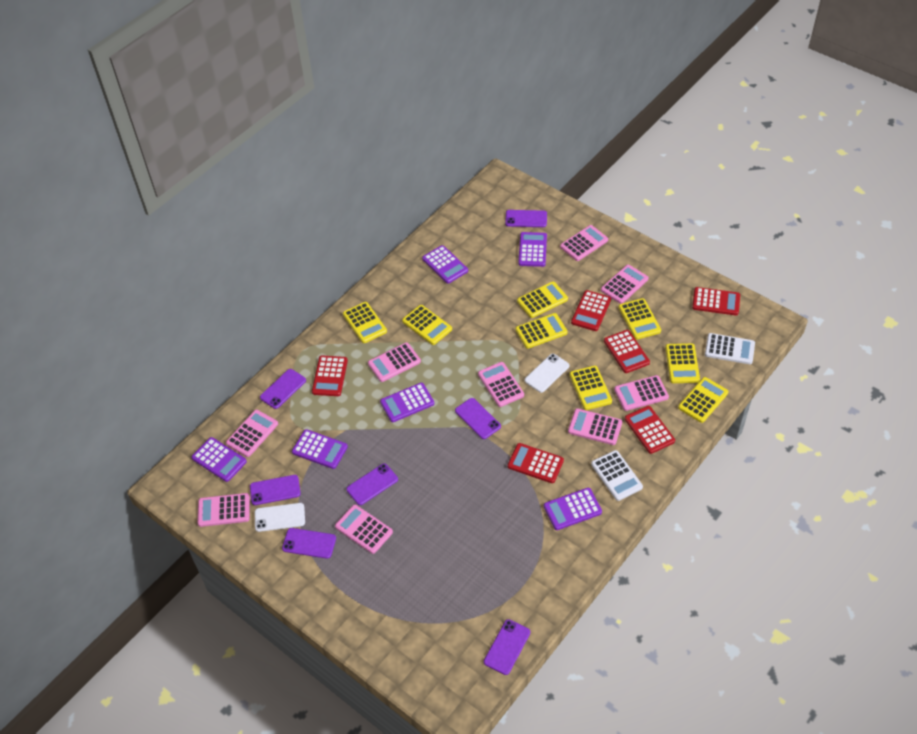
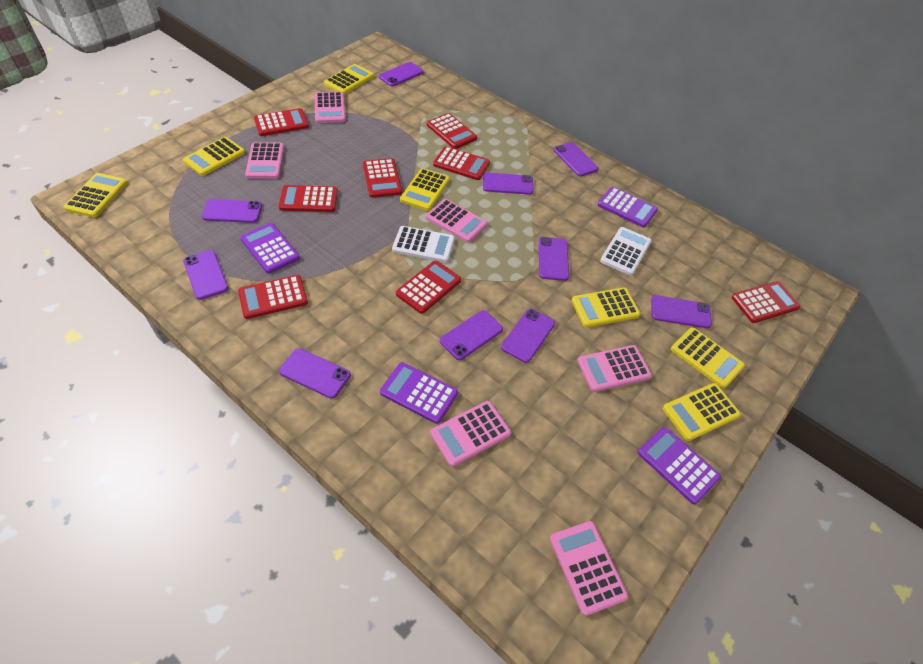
pink calculator: 9 -> 6
purple calculator: 6 -> 4
purple phone: 7 -> 10
red calculator: 6 -> 8
white phone: 2 -> 0
yellow calculator: 8 -> 7

